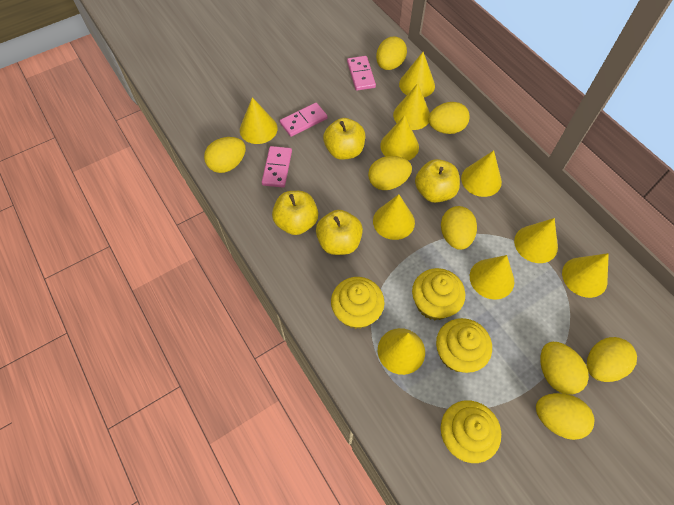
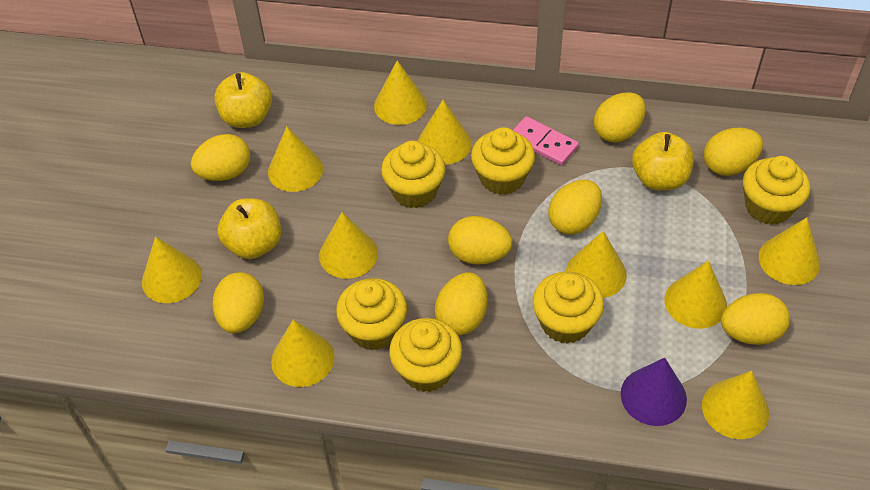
pink domino: 3 -> 1
purple cone: 0 -> 1
yellow apple: 4 -> 3
yellow cupcake: 4 -> 6

